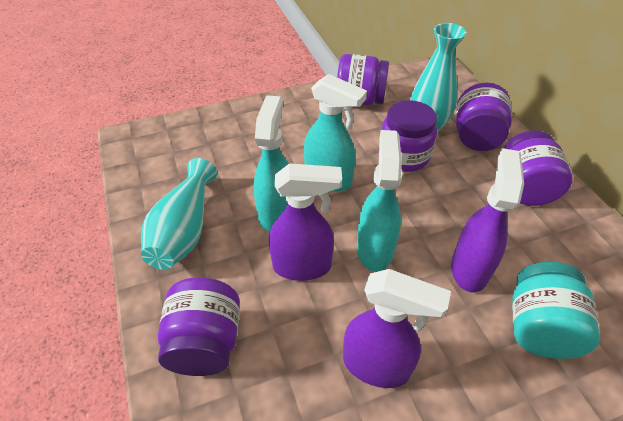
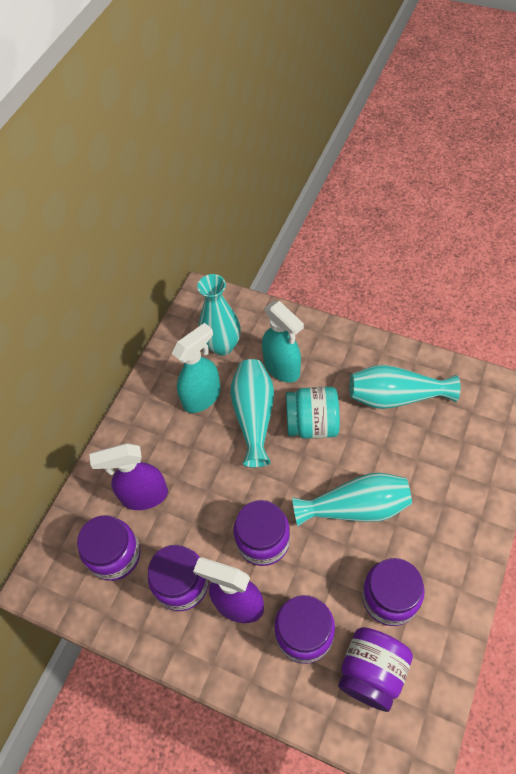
purple jar: 5 -> 6
purple spray bottle: 3 -> 2
turquoise spray bottle: 3 -> 2
turquoise vase: 2 -> 4

